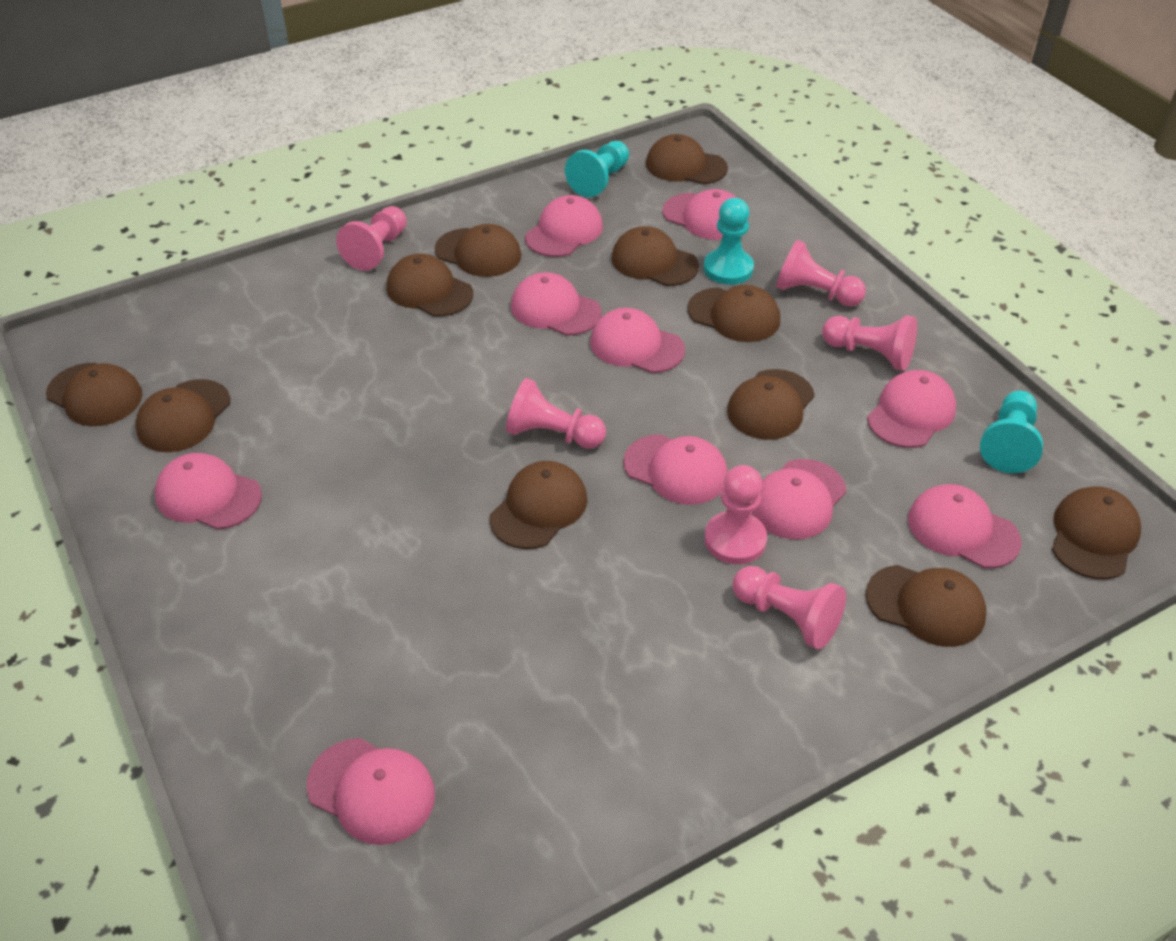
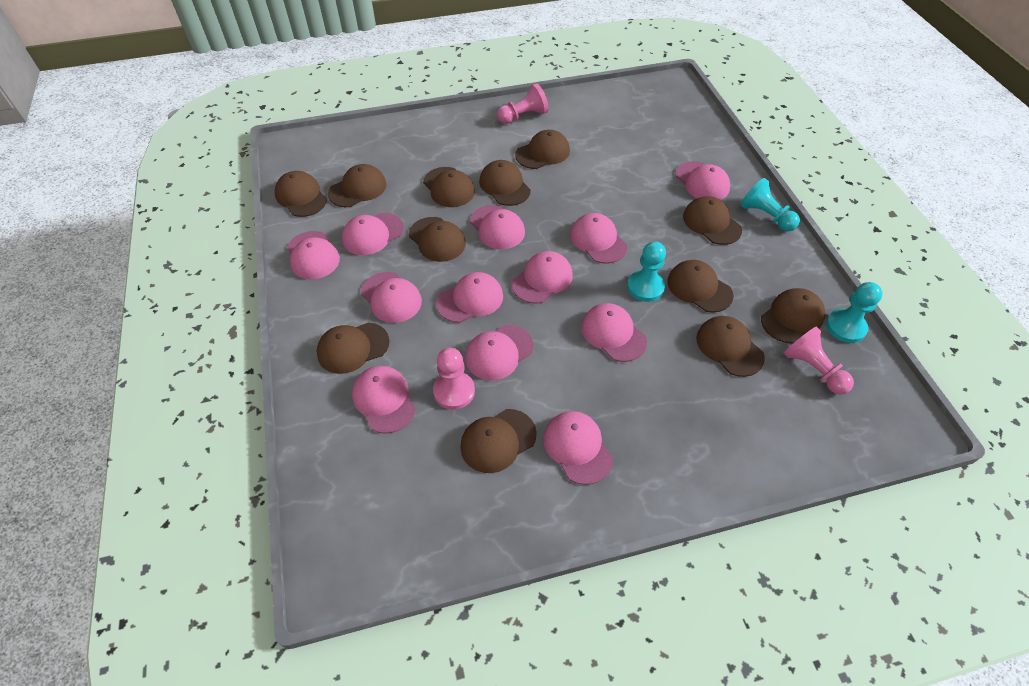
brown cap: 11 -> 12
pink cap: 10 -> 12
pink pawn: 6 -> 3

